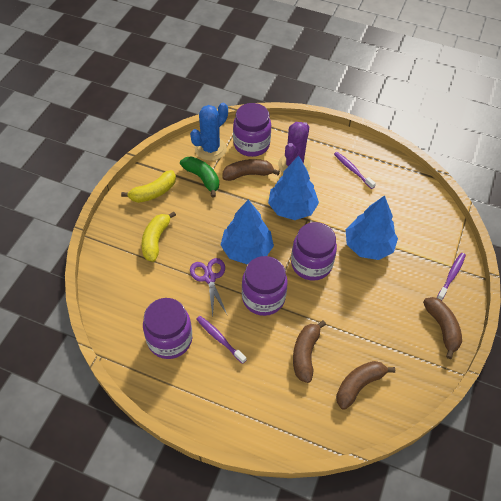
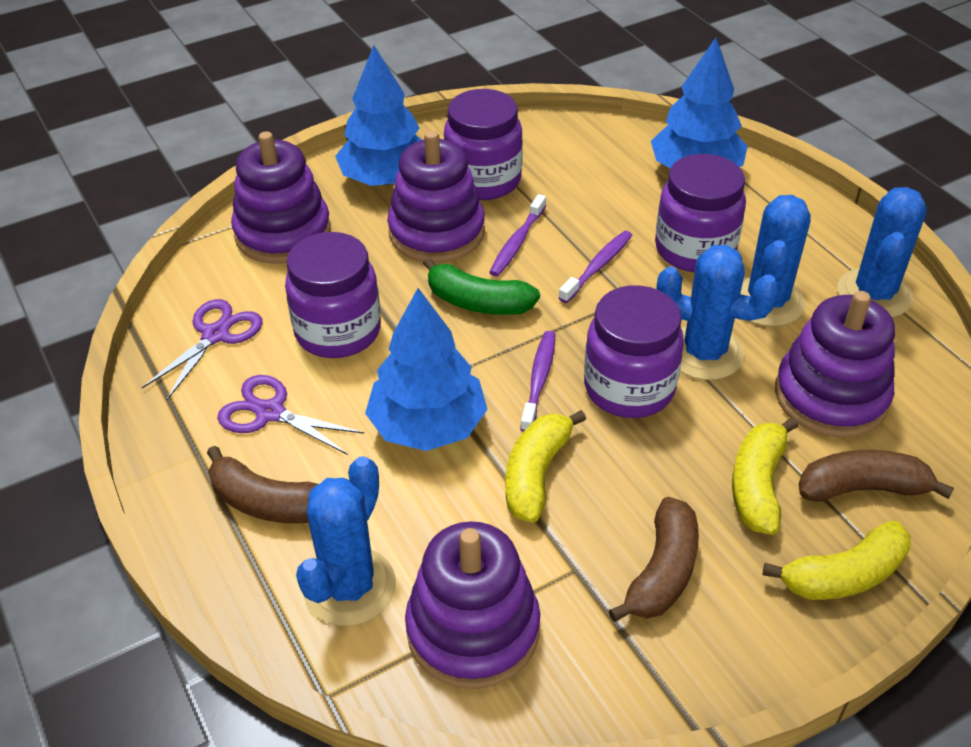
blue cactus: 1 -> 4
brown banana: 4 -> 3
purple cactus: 1 -> 0
purple scissors: 1 -> 2
purple stacking toy: 0 -> 4
yellow banana: 2 -> 3

